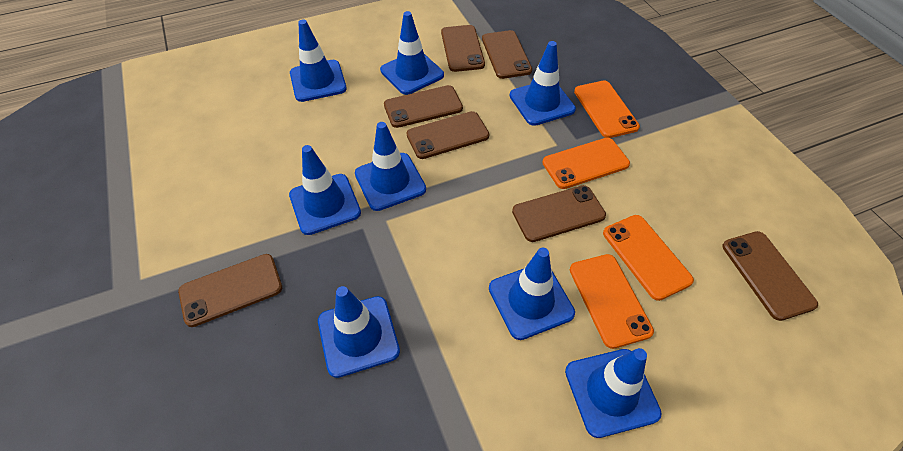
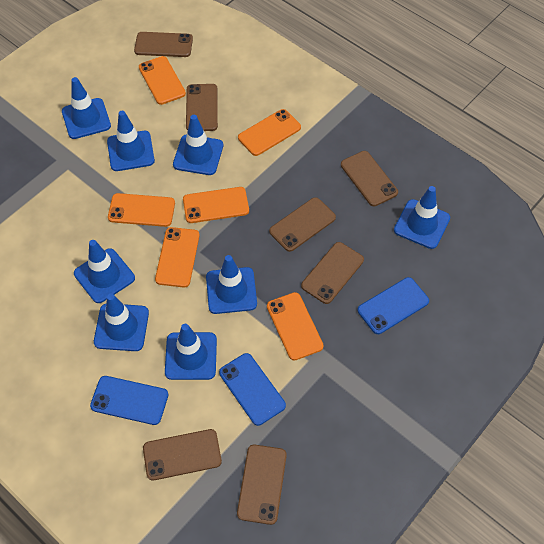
blue phone: 0 -> 3
orange phone: 4 -> 6

